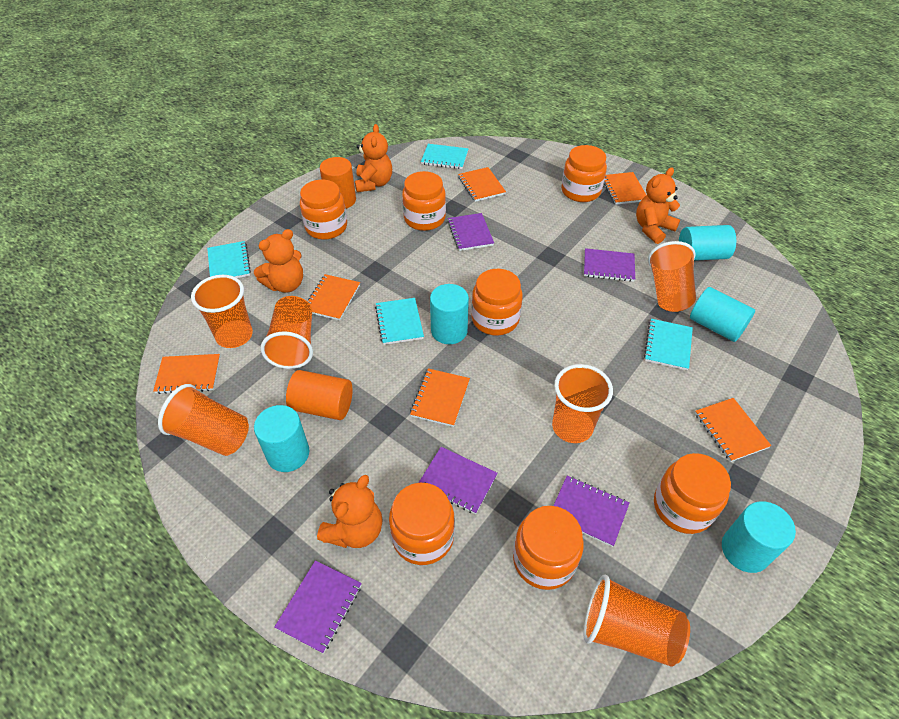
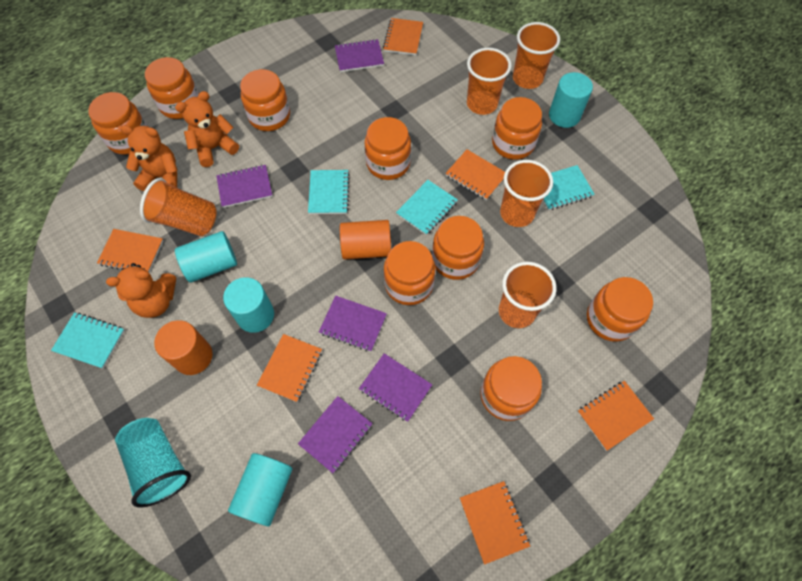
orange cup: 6 -> 5
orange jar: 7 -> 9
orange teddy bear: 4 -> 3
turquoise cup: 0 -> 1
turquoise cylinder: 5 -> 4

